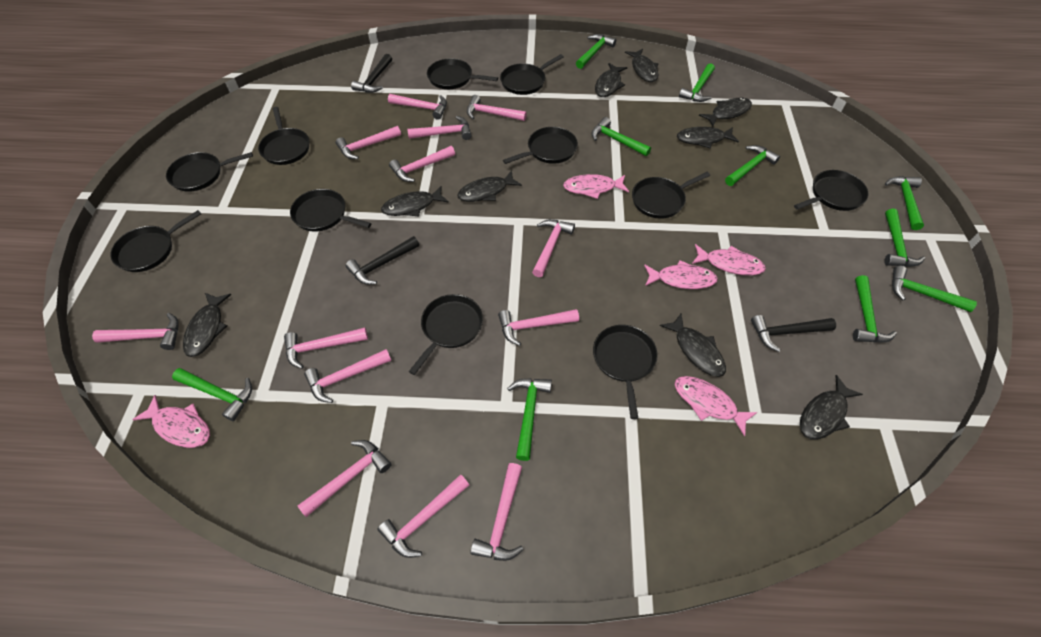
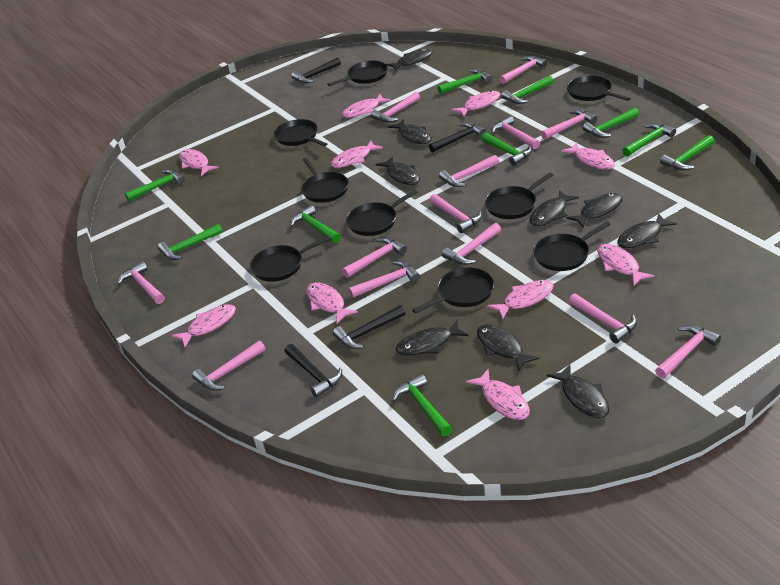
black hammer: 3 -> 4
black pan: 11 -> 9
pink fish: 5 -> 10

